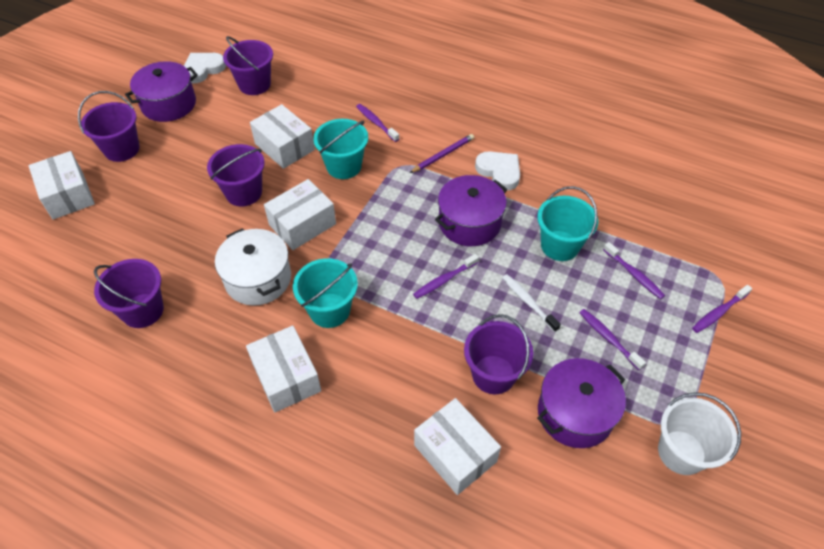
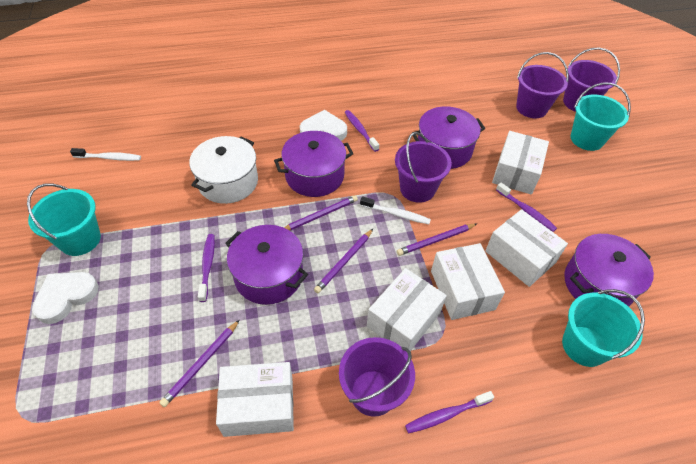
purple bucket: 5 -> 4
purple pencil: 1 -> 4
purple pot: 3 -> 4
purple toothbrush: 5 -> 4
white bucket: 1 -> 0
white toothbrush: 1 -> 2

